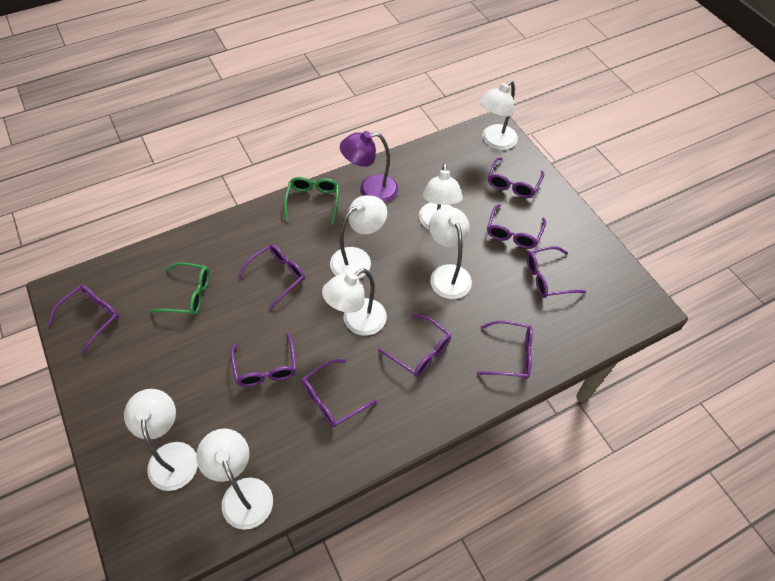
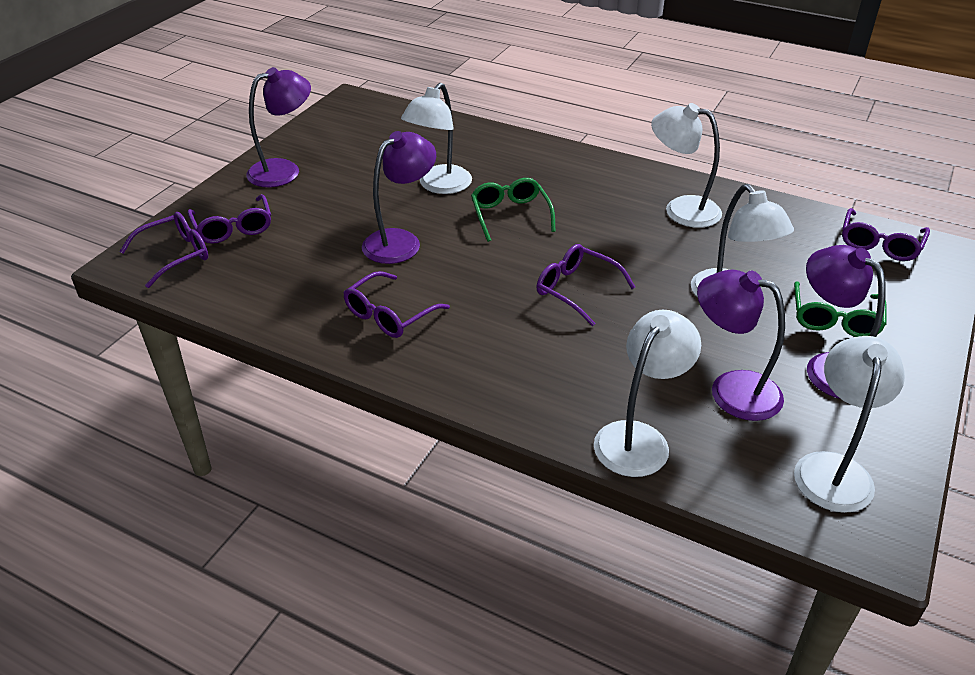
purple glasses: 9 -> 5
purple lamp: 1 -> 4
white lamp: 7 -> 5

